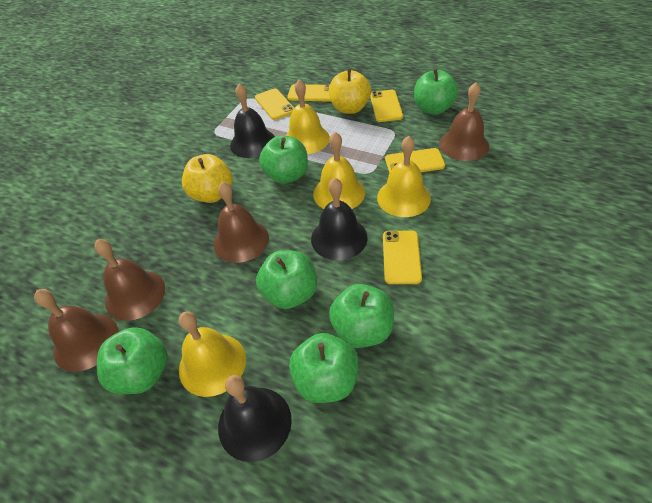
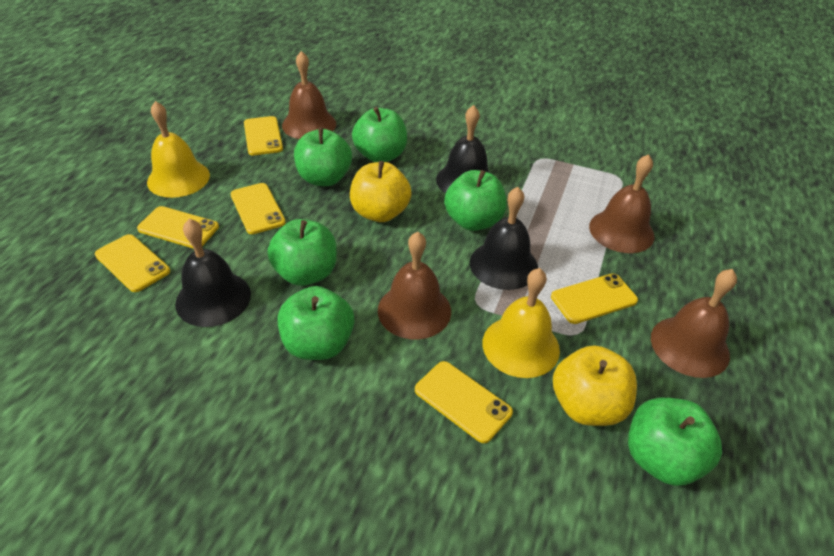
yellow bell: 4 -> 2
yellow phone: 5 -> 6

